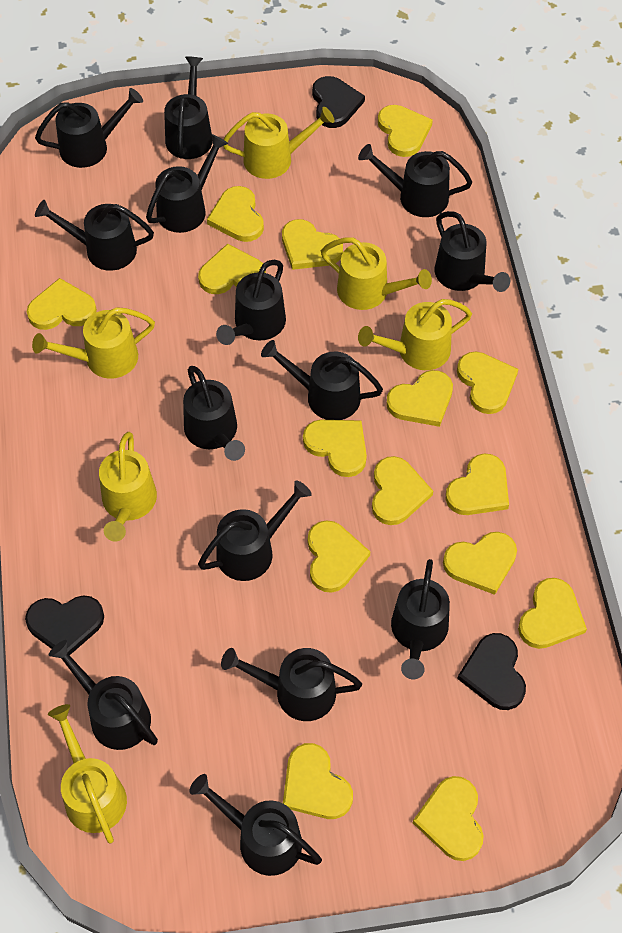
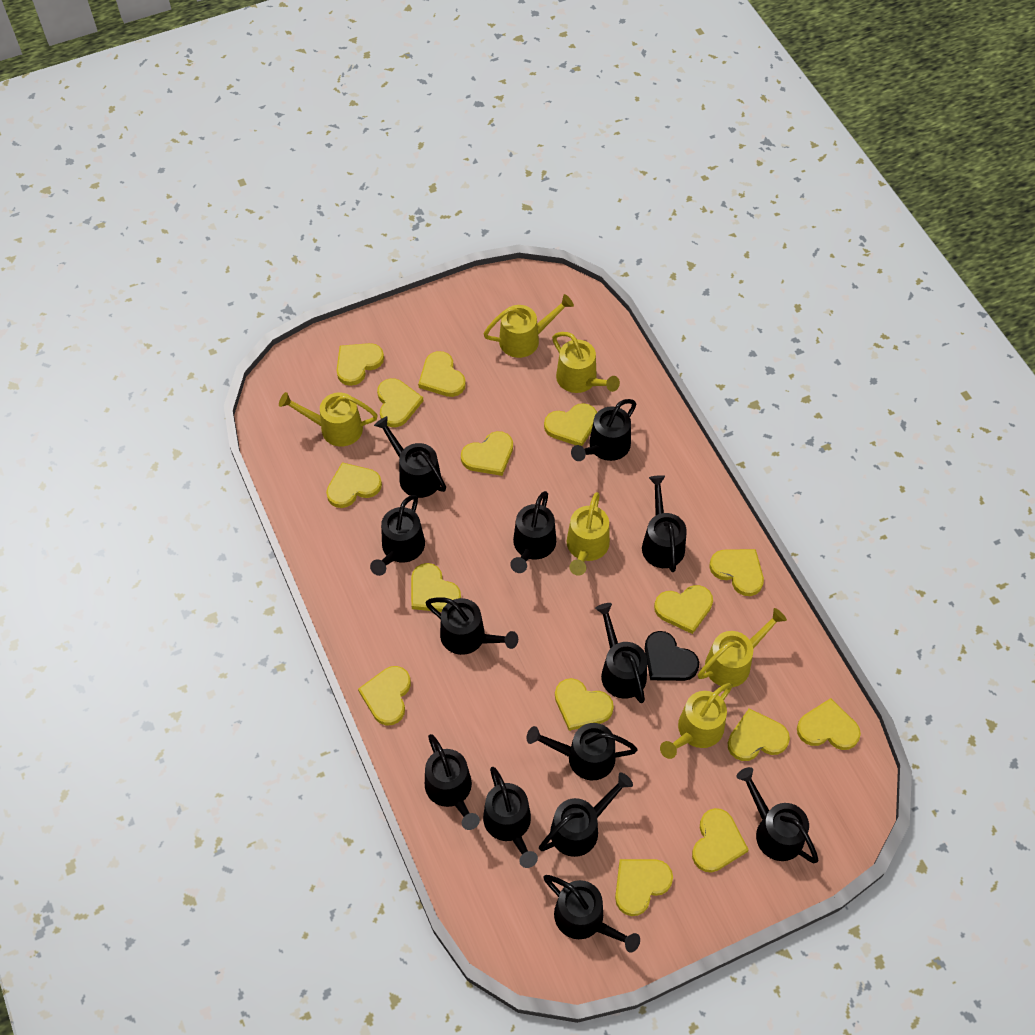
black heart: 3 -> 1
black watering can: 14 -> 13

